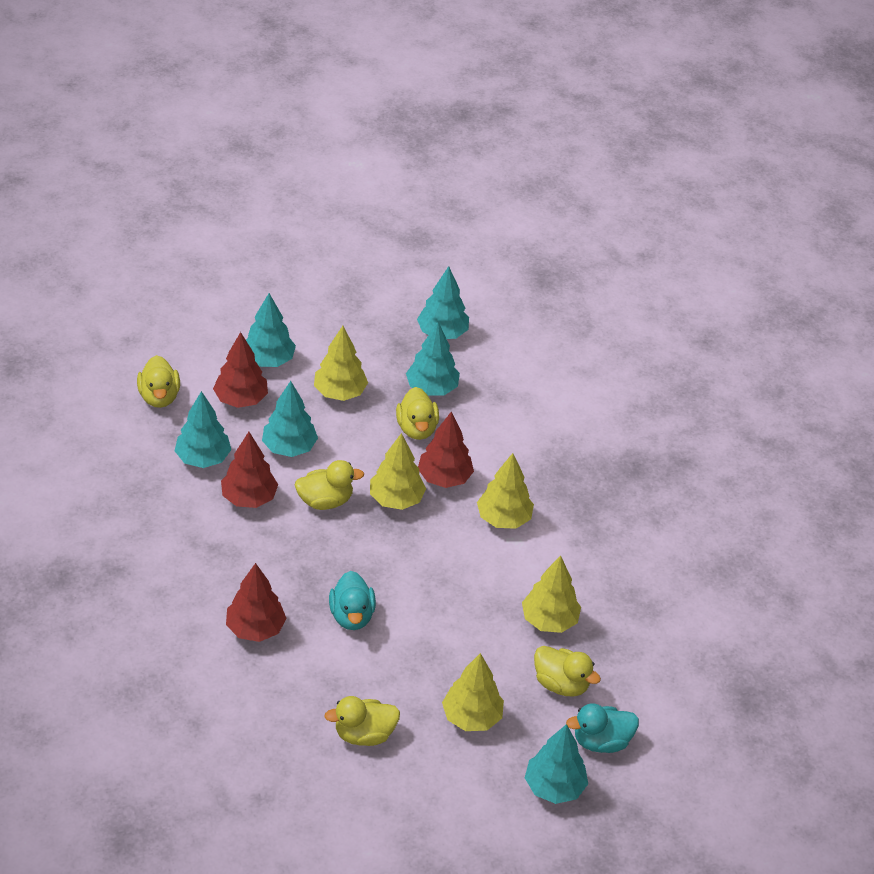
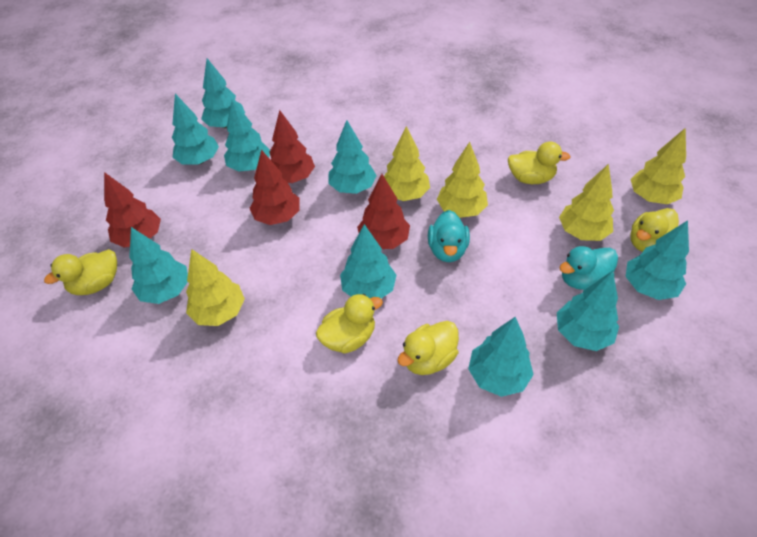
turquoise tree: 6 -> 9

